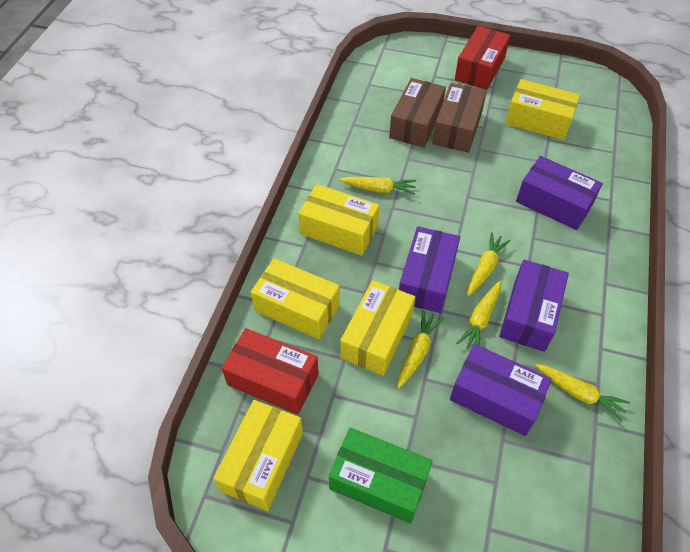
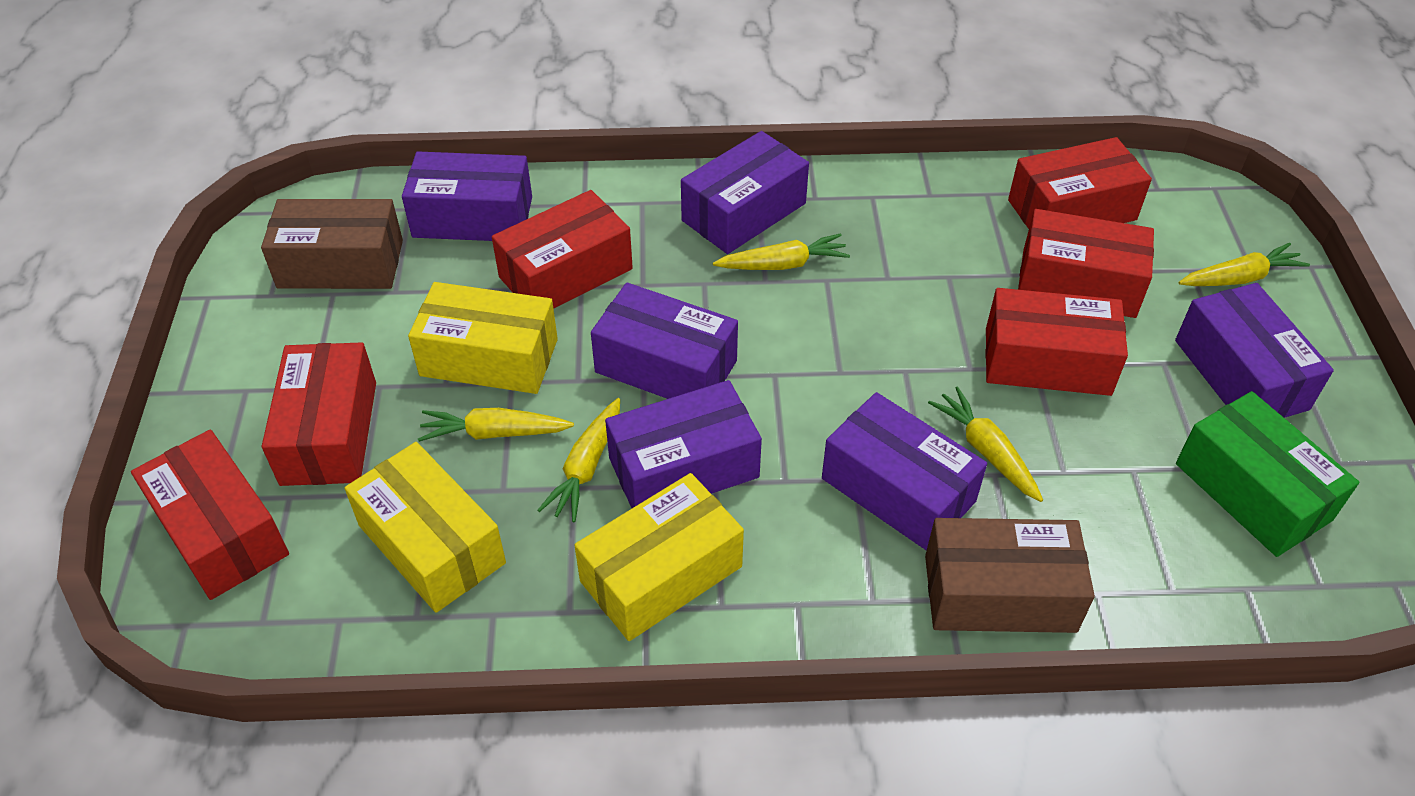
purple box: 4 -> 6
red box: 2 -> 6
yellow box: 5 -> 3

